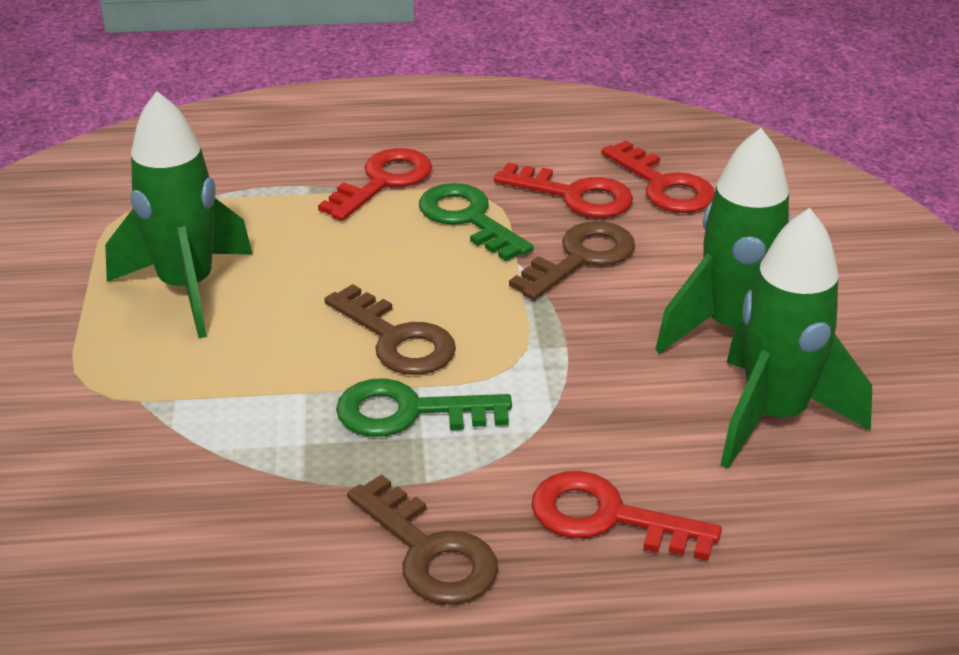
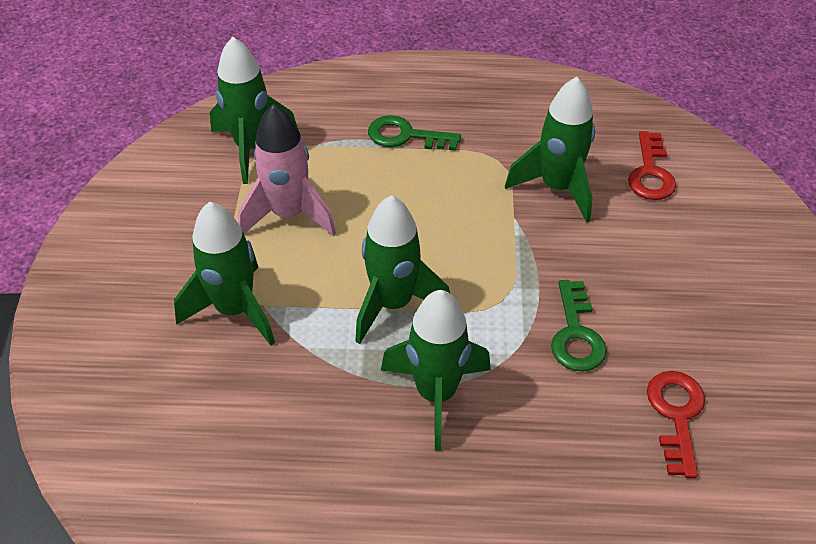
brown key: 3 -> 0
green rocket: 3 -> 5
pink rocket: 0 -> 1
red key: 4 -> 2

